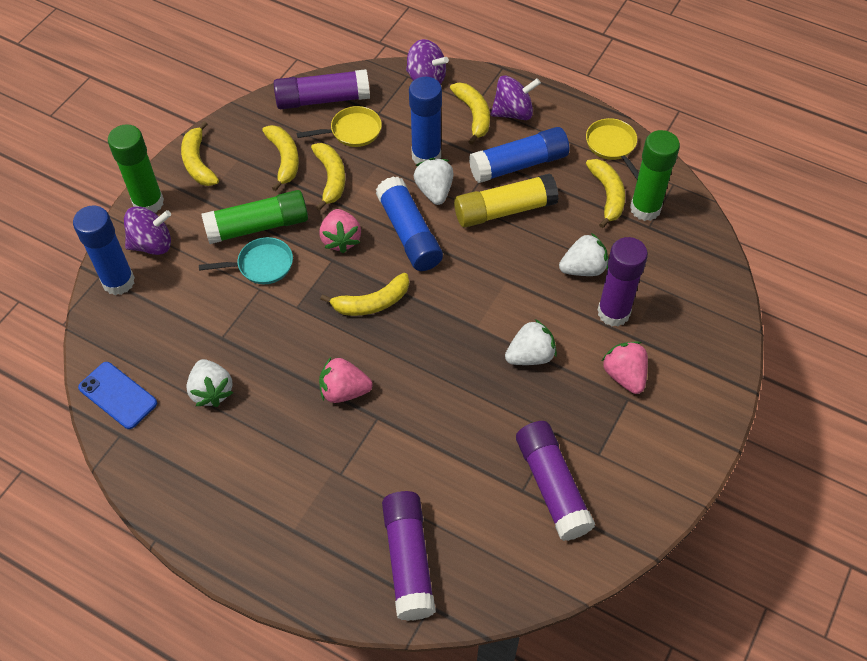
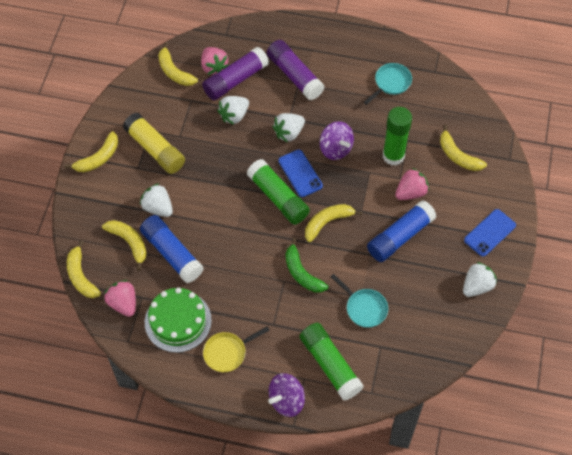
blue glue stick: 4 -> 2
blue phone: 1 -> 2
green banana: 0 -> 1
green cake: 0 -> 1
purple glue stick: 4 -> 2
purple spinning top: 3 -> 2
turquoise pan: 1 -> 2
yellow pan: 2 -> 1

